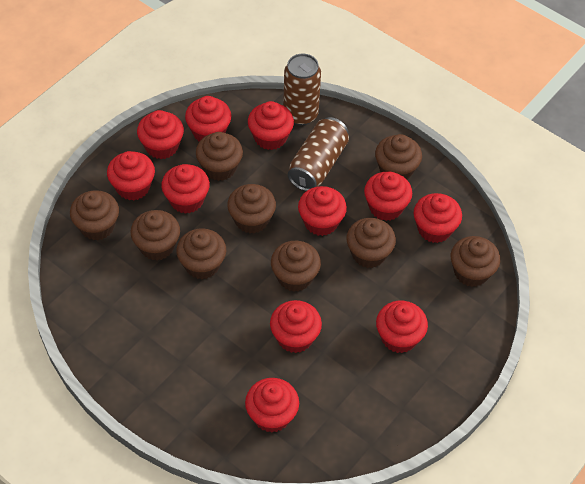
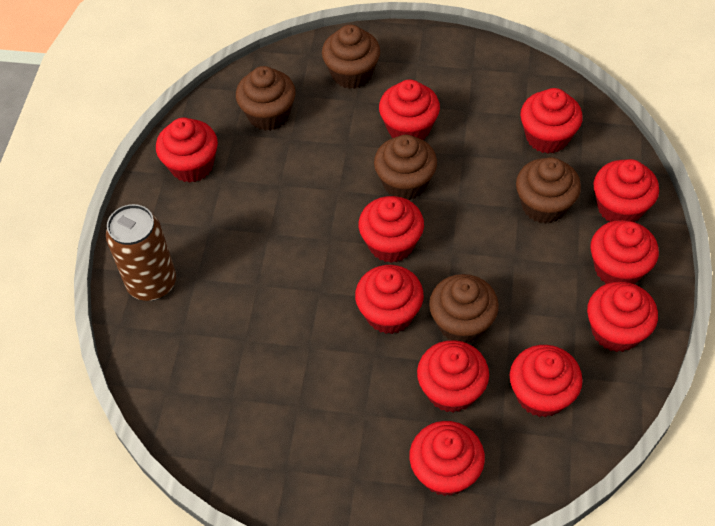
brown can: 2 -> 1
brown cupcake: 9 -> 5

